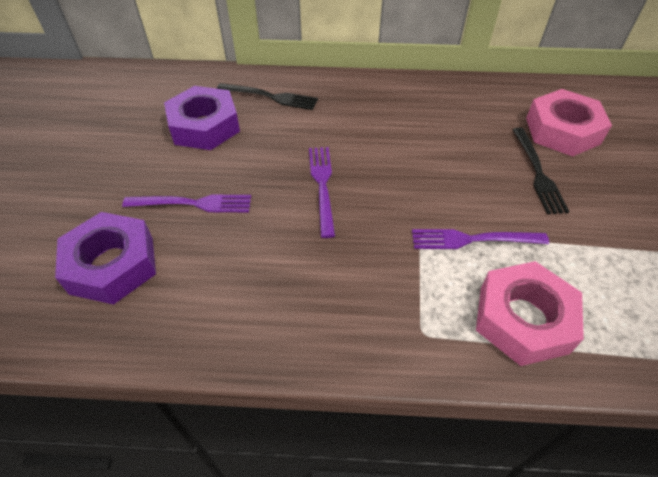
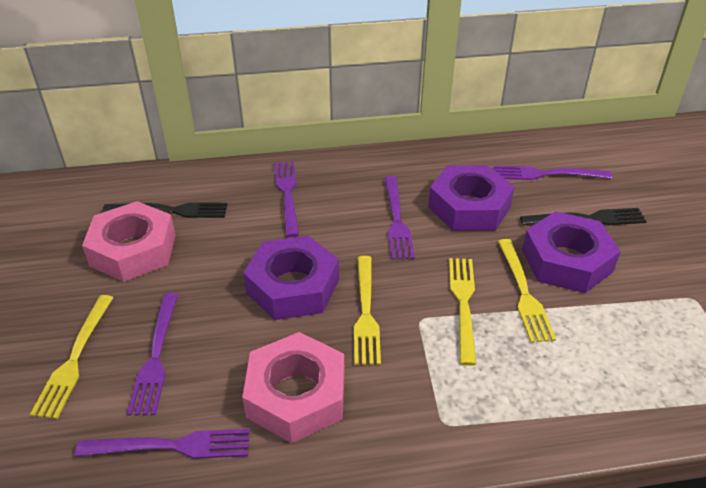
purple fork: 3 -> 5
purple nut: 2 -> 3
yellow fork: 0 -> 4

